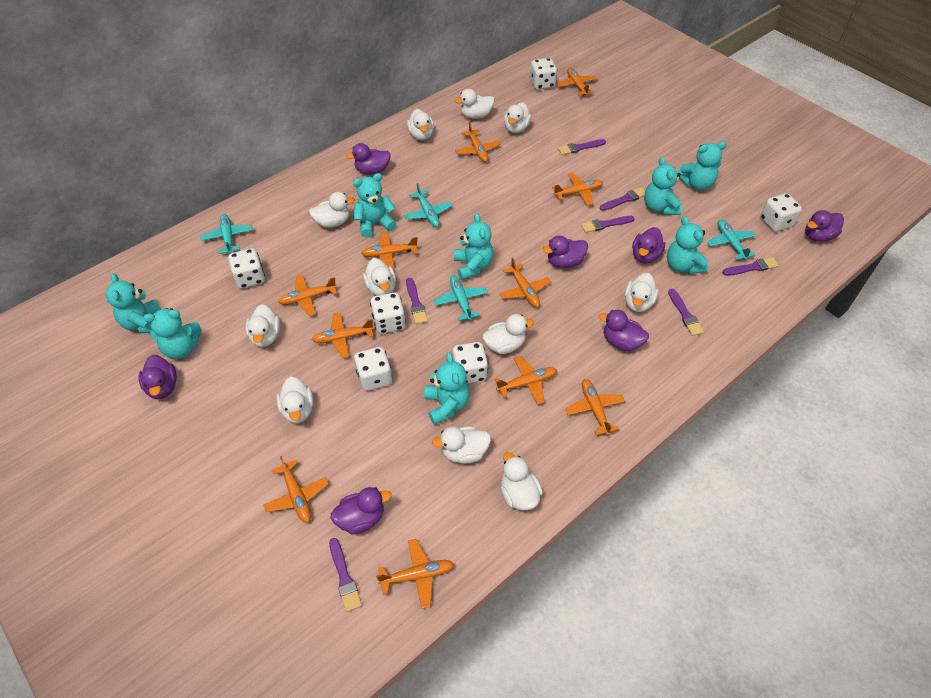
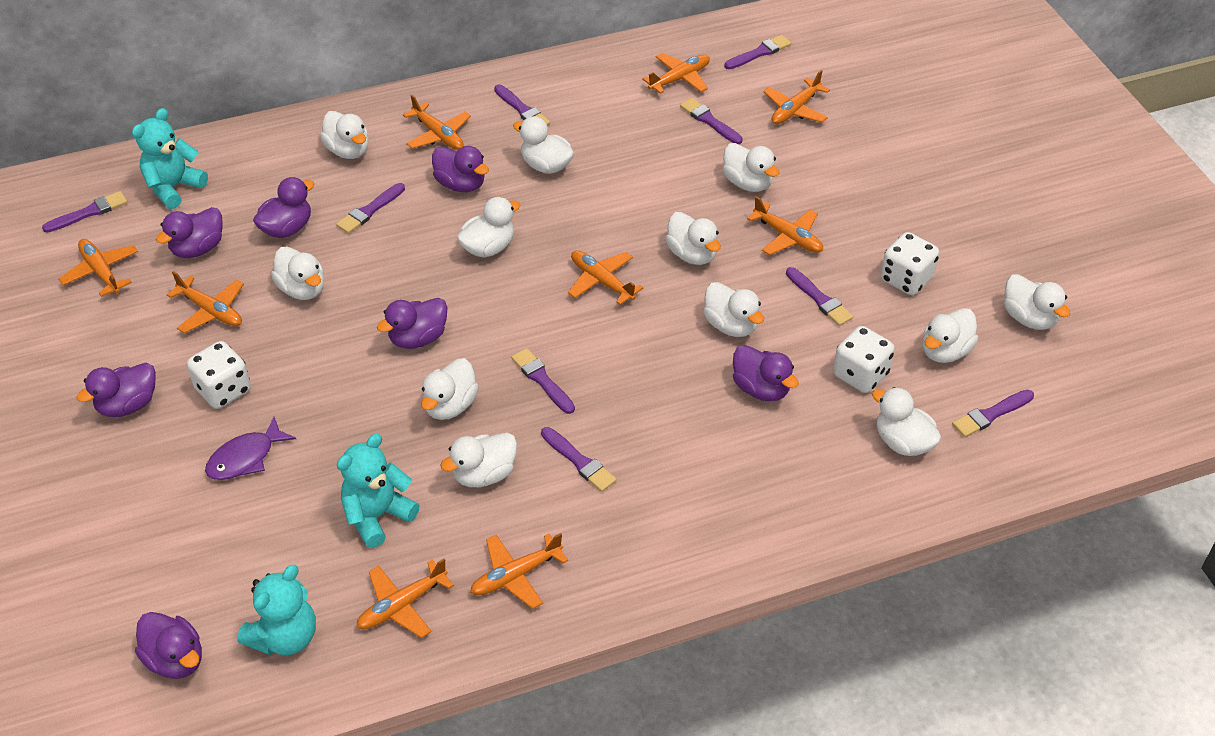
orange plane: 11 -> 9
purple brush: 7 -> 9
purple fish: 0 -> 1
turquoise plane: 4 -> 0
turquoise teddy bear: 8 -> 3
white dice: 6 -> 3
white duck: 11 -> 12

